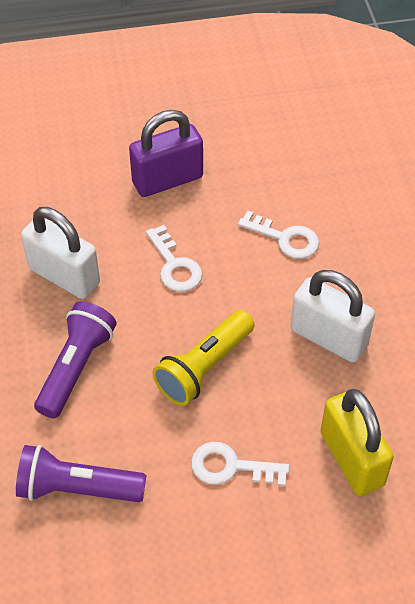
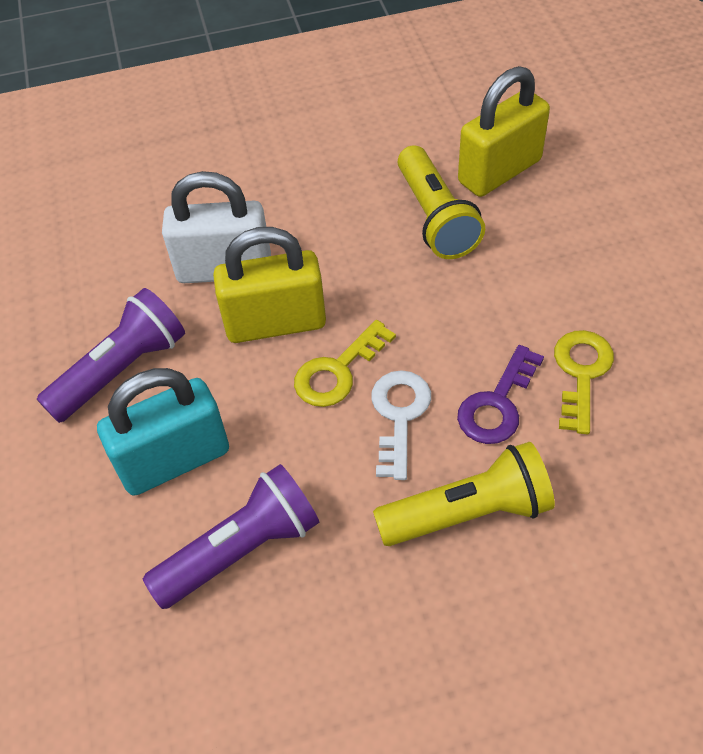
purple key: 0 -> 1
purple padlock: 1 -> 0
turquoise padlock: 0 -> 1
white key: 3 -> 1
white padlock: 2 -> 1
yellow flashlight: 1 -> 2
yellow key: 0 -> 2
yellow padlock: 1 -> 2

